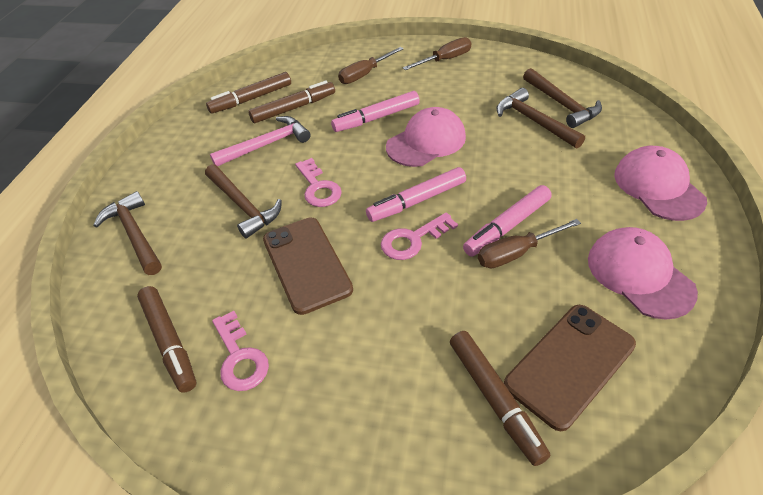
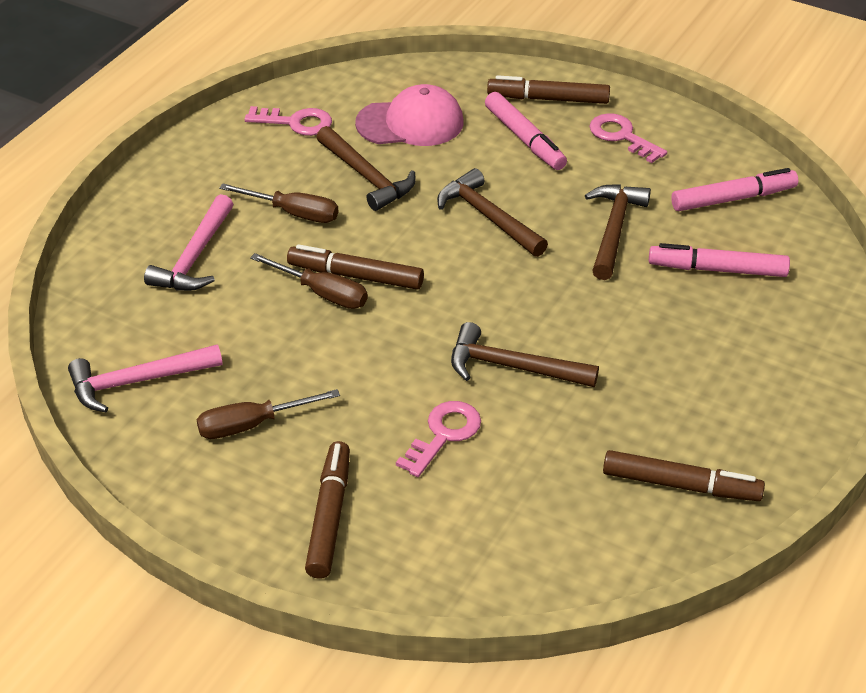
brown phone: 2 -> 0
pink cap: 3 -> 1
pink hammer: 1 -> 2

